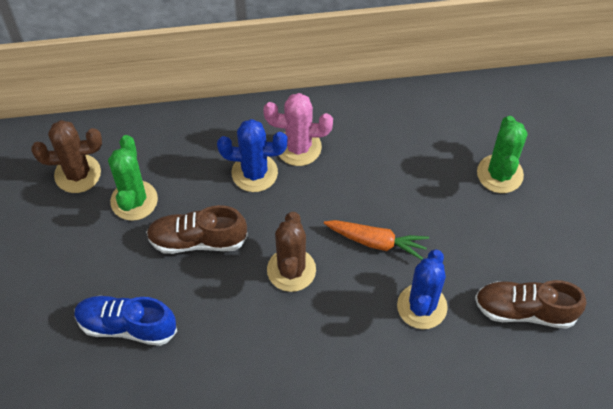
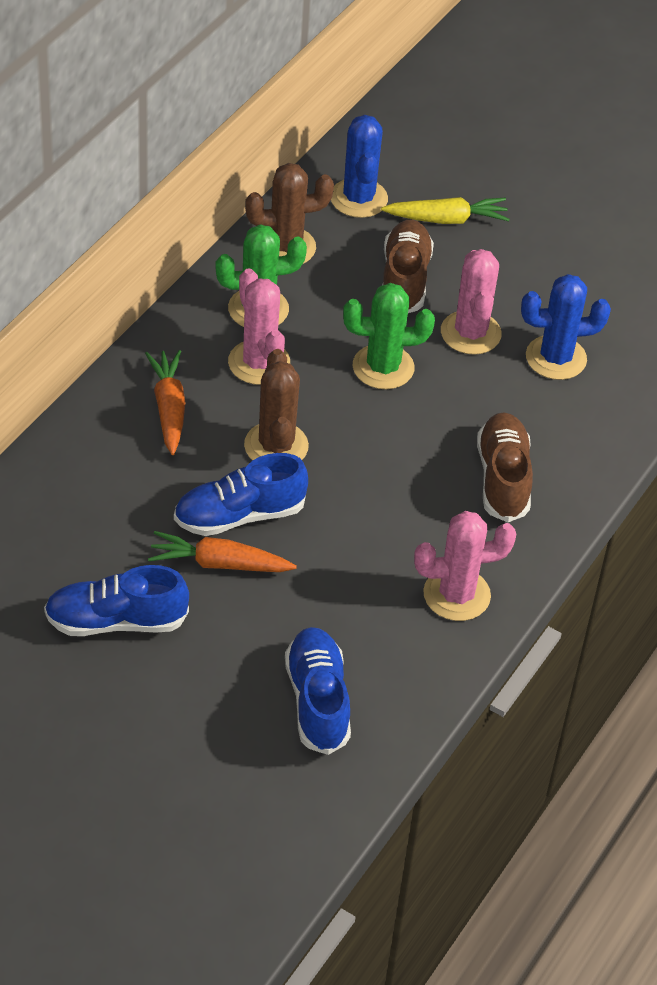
blue shoe: 1 -> 3
orange carrot: 1 -> 2
pink cactus: 1 -> 3
yellow carrot: 0 -> 1

